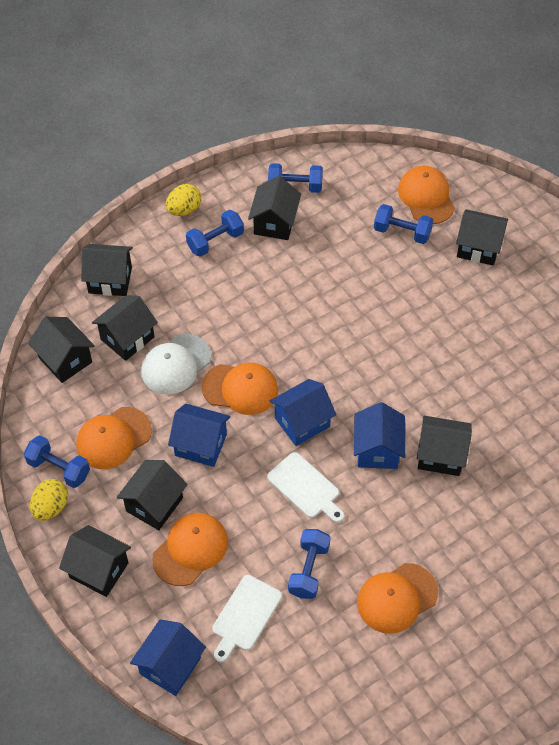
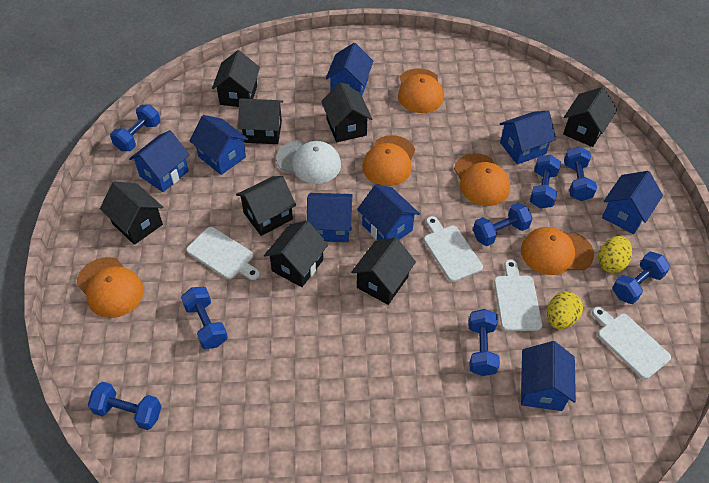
blue dumbbell: 5 -> 8
blue house: 4 -> 8
white cutting board: 2 -> 4

